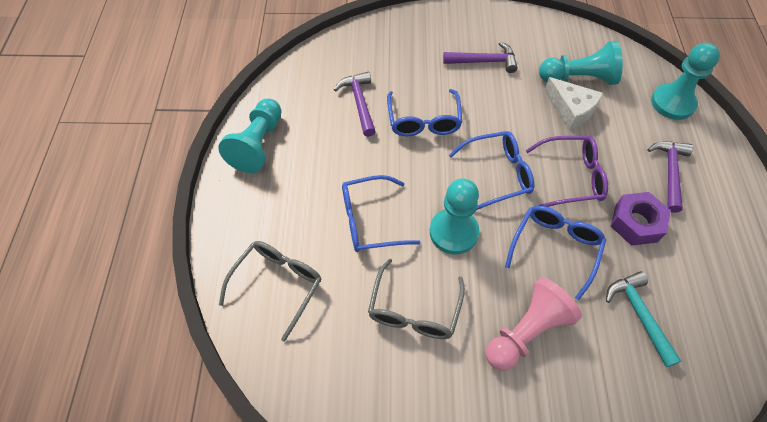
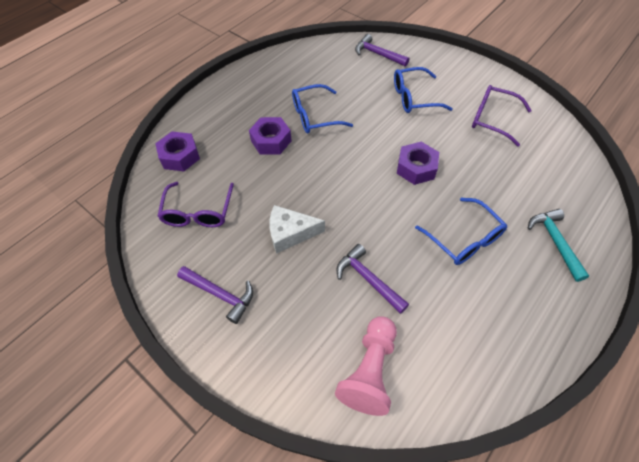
blue glasses: 4 -> 3
grey glasses: 2 -> 0
purple glasses: 1 -> 2
purple nut: 1 -> 3
turquoise pawn: 4 -> 0

